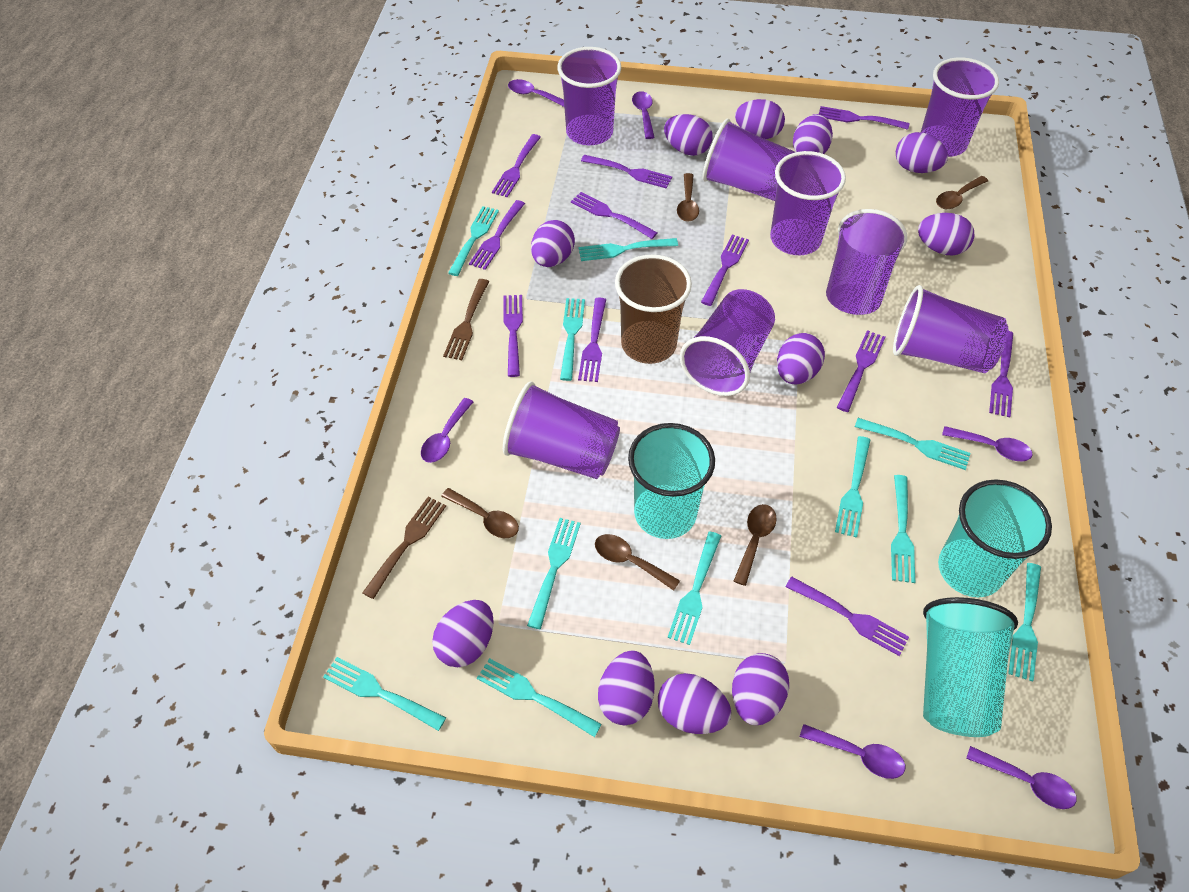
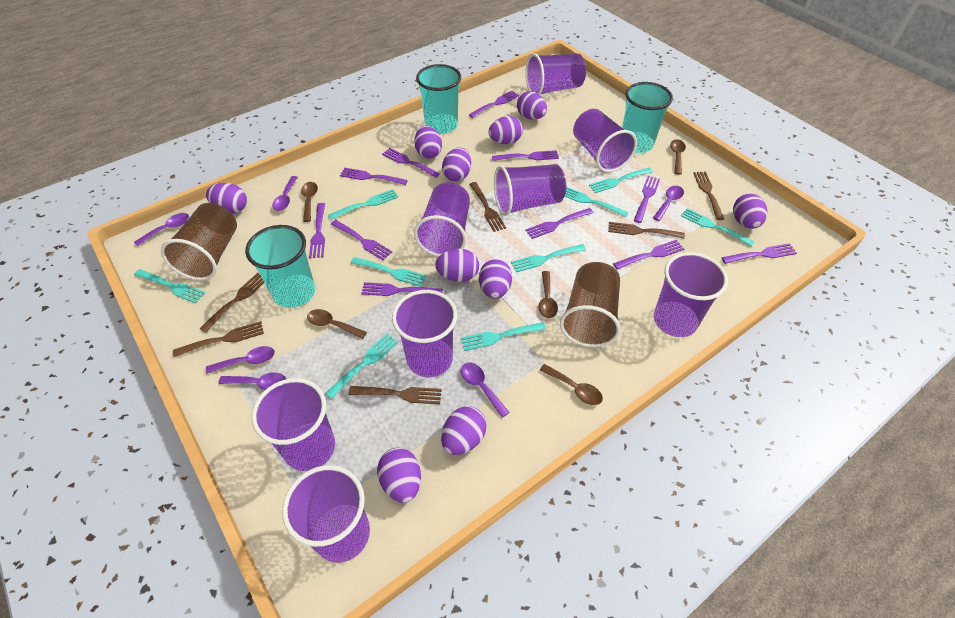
brown cup: 1 -> 2
brown fork: 2 -> 6
purple egg: 11 -> 10
turquoise fork: 11 -> 9

